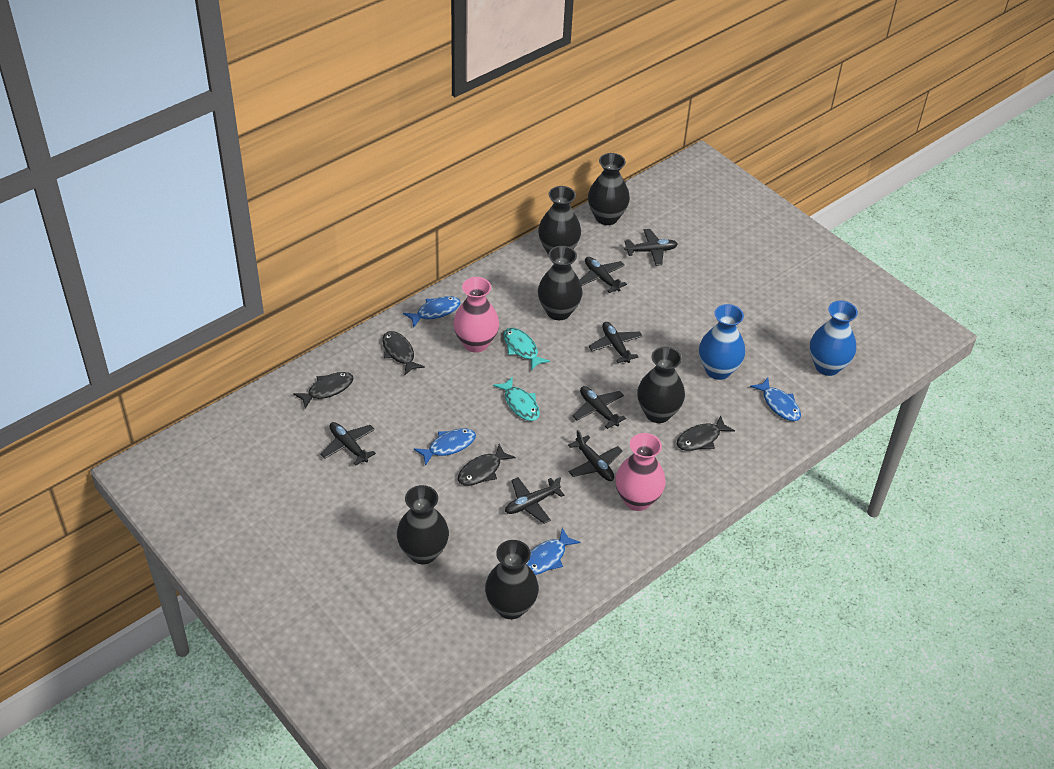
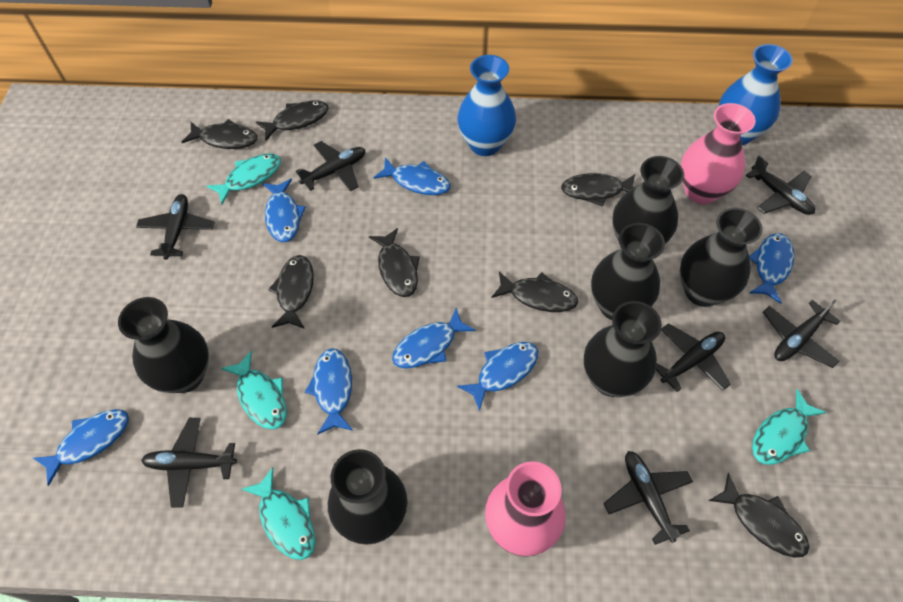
black fish: 4 -> 7
blue fish: 4 -> 7
turquoise fish: 2 -> 4

